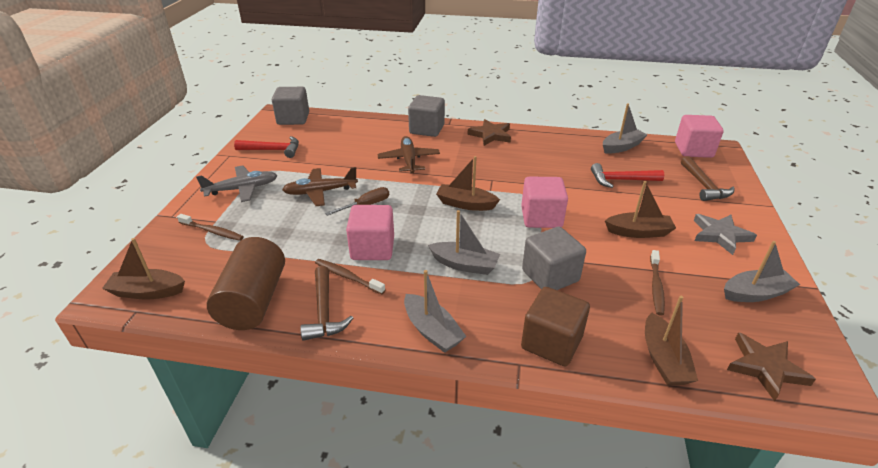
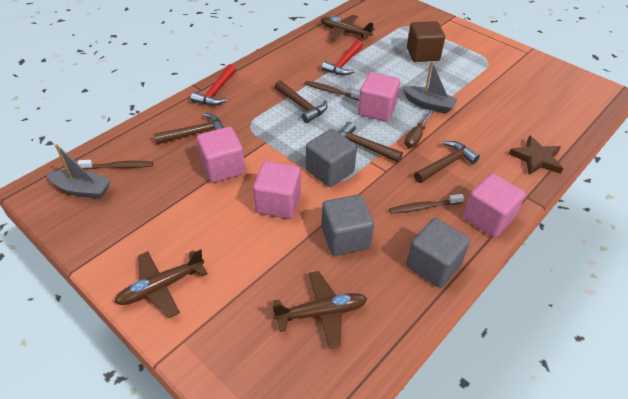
brown boat: 4 -> 0
brown cylinder: 1 -> 0
brown hammer: 2 -> 4
brown plane: 2 -> 3
brown star: 2 -> 1
grey boat: 4 -> 2
grey plane: 1 -> 0
grey star: 1 -> 0
pink cube: 3 -> 4

